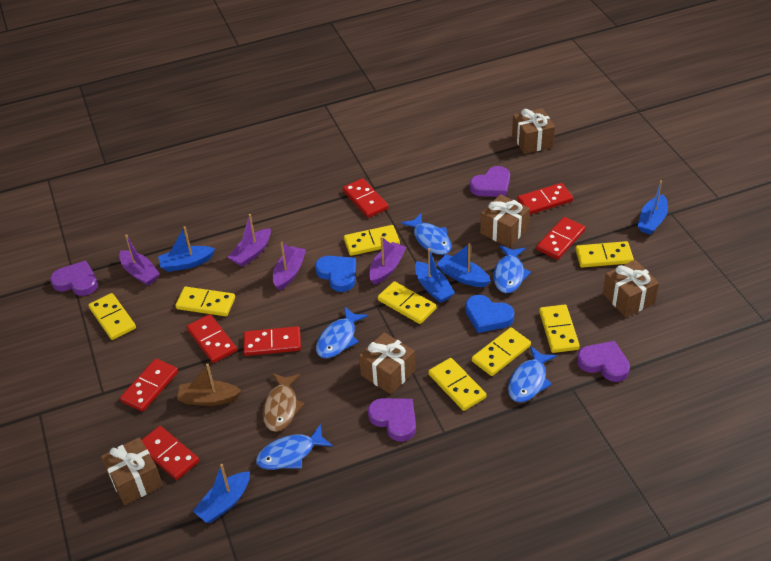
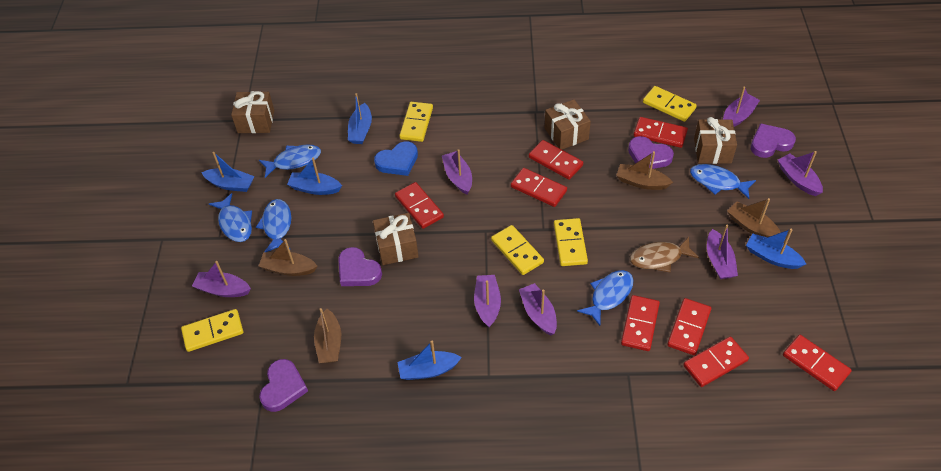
blue heart: 2 -> 1
brown boat: 1 -> 4
brown gift: 5 -> 4
purple boat: 4 -> 7
red domino: 7 -> 8
yellow domino: 8 -> 5

